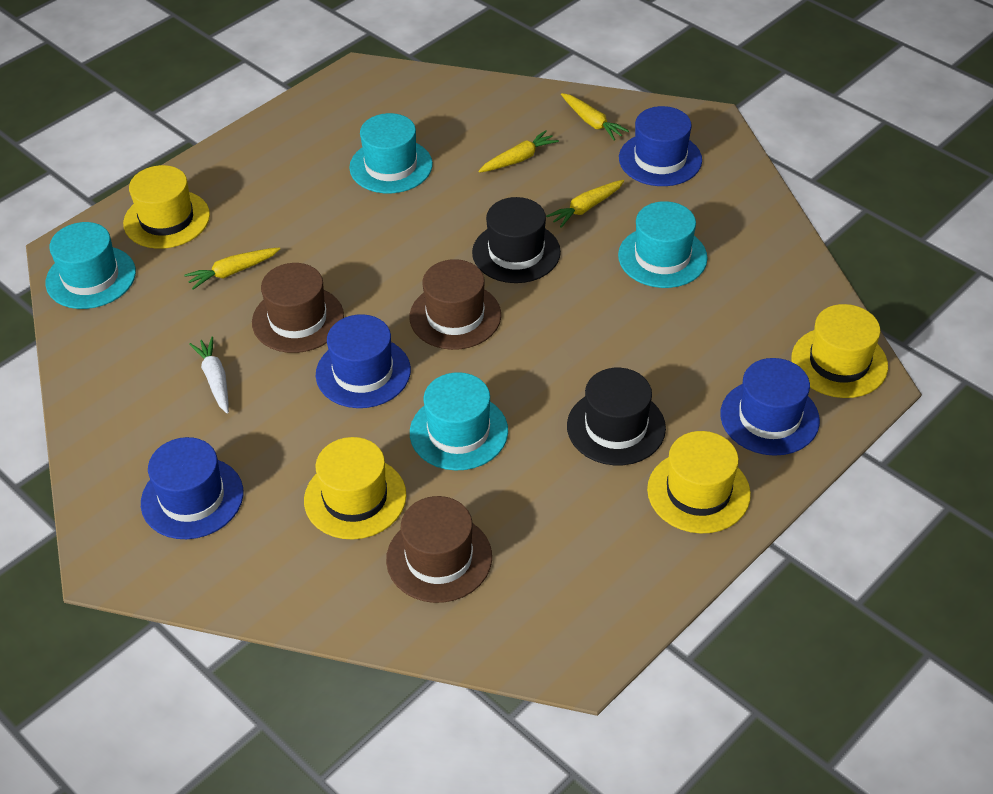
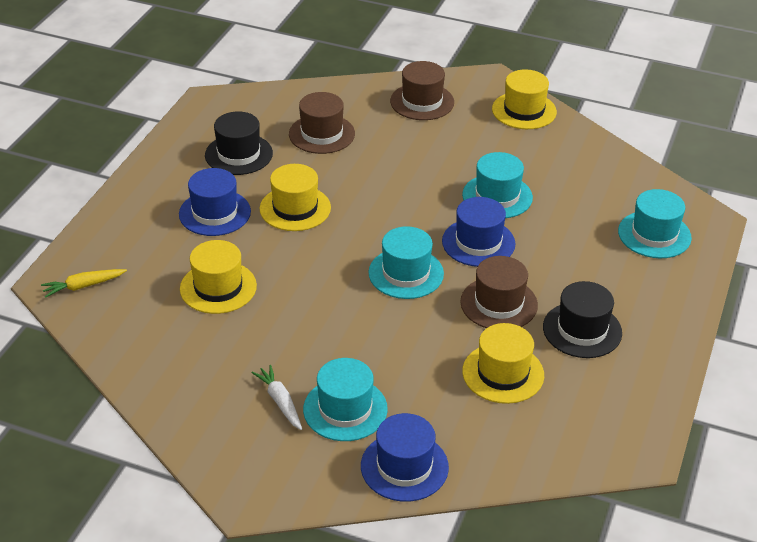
blue hat: 4 -> 3
yellow carrot: 4 -> 1

